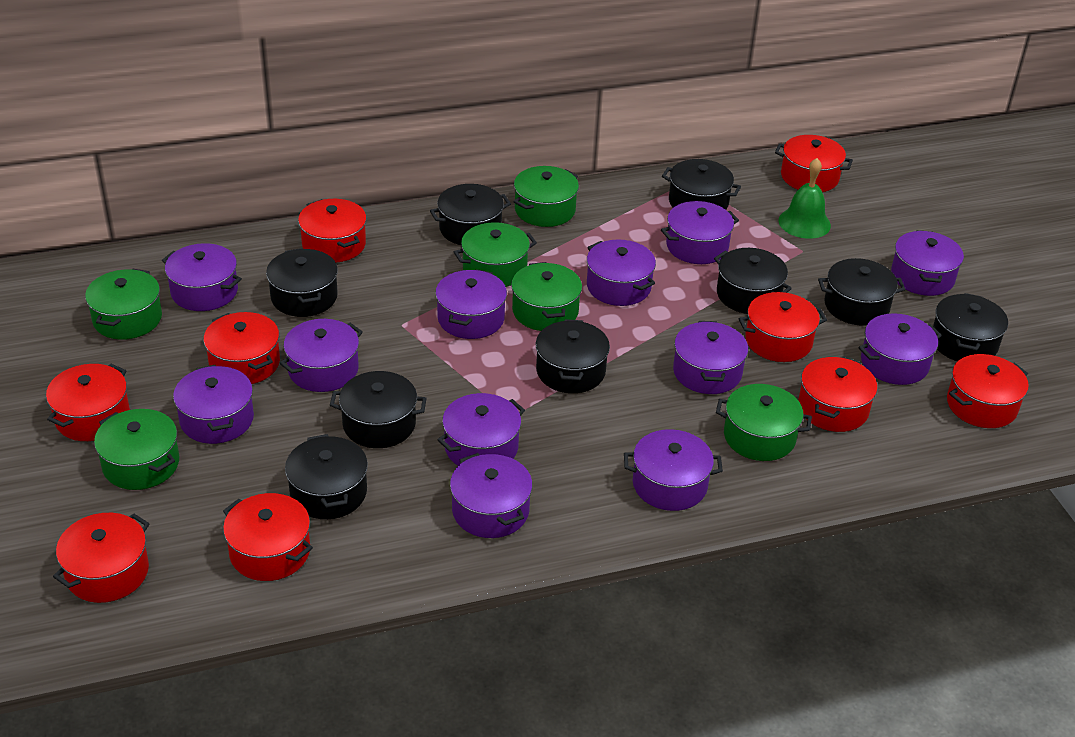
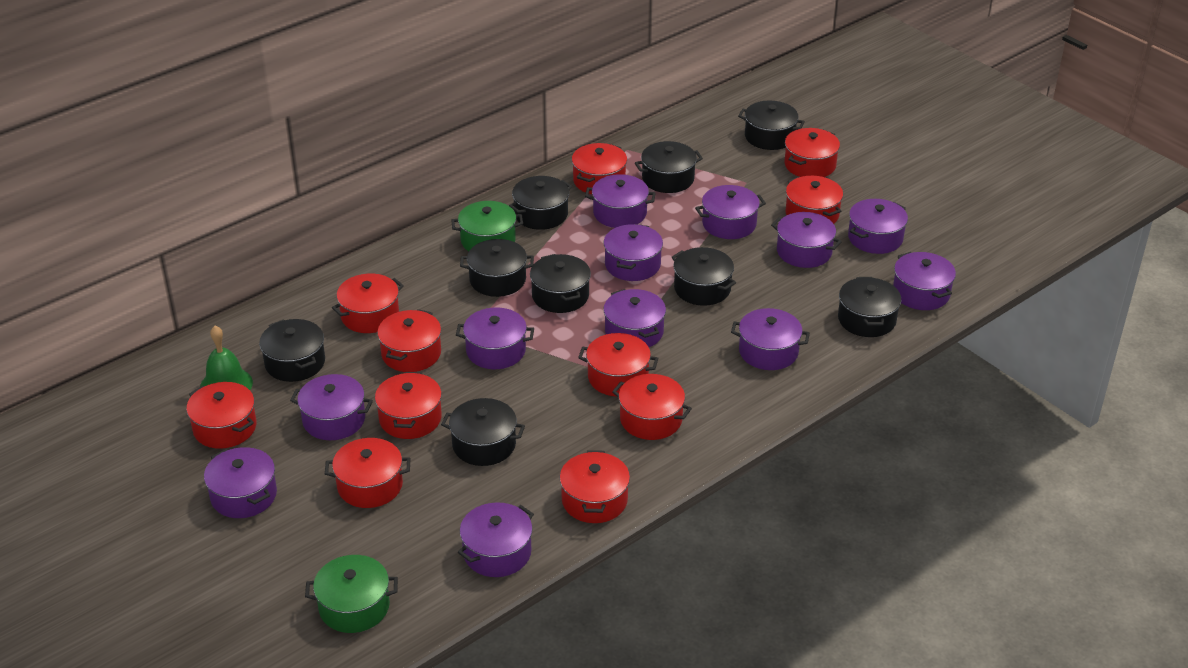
green pot: 6 -> 2
red pot: 9 -> 11

